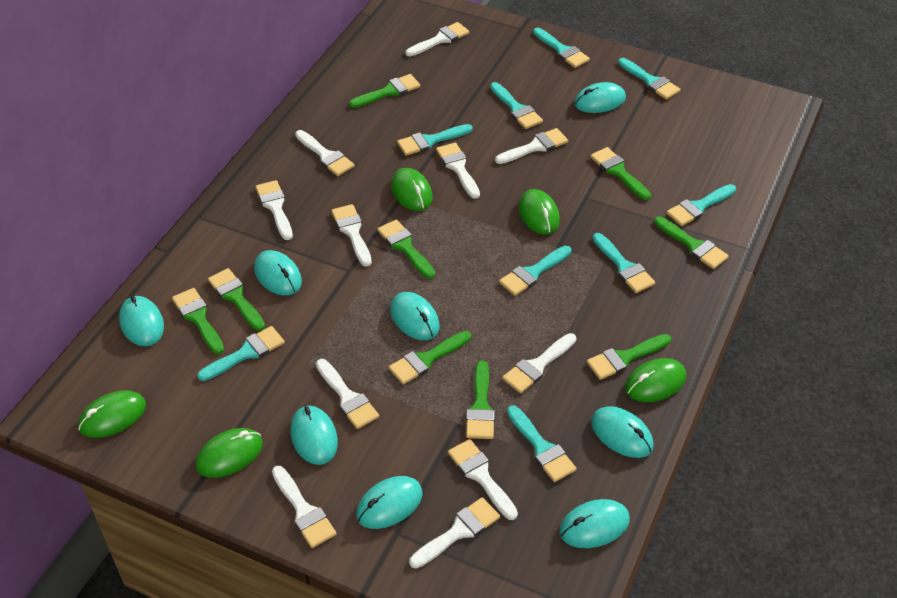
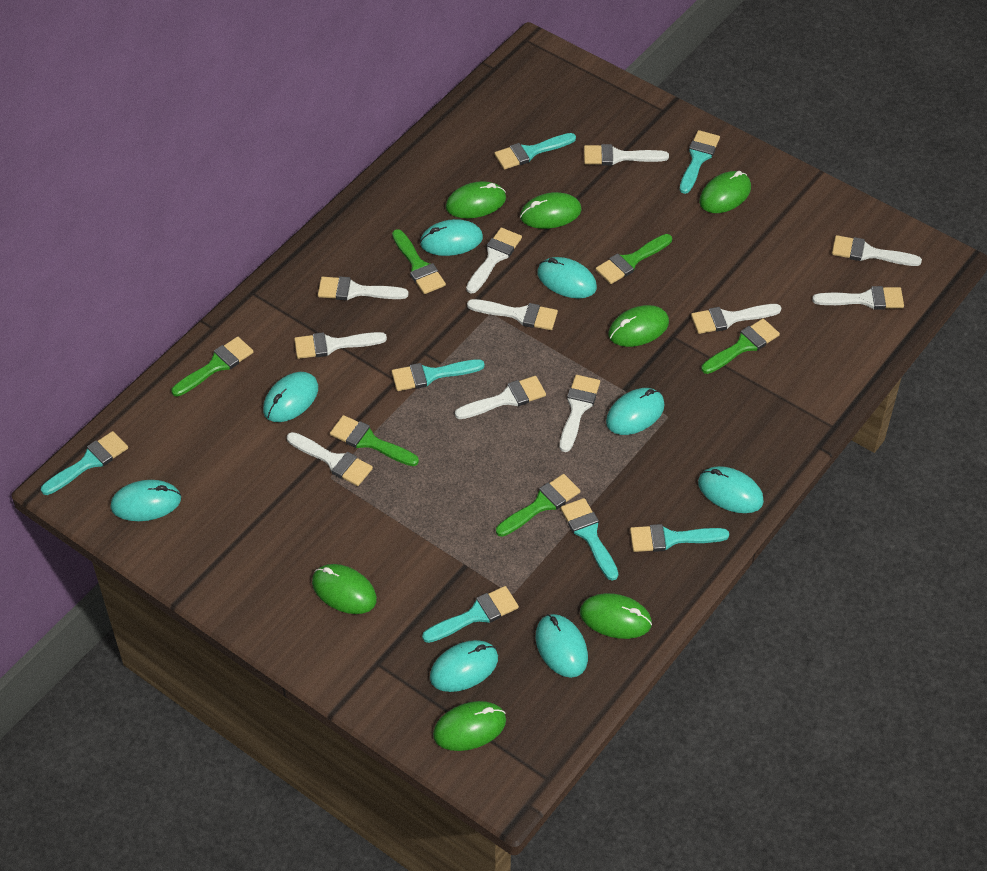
green brush: 9 -> 6
green mouse: 5 -> 7
turquoise brush: 9 -> 7

